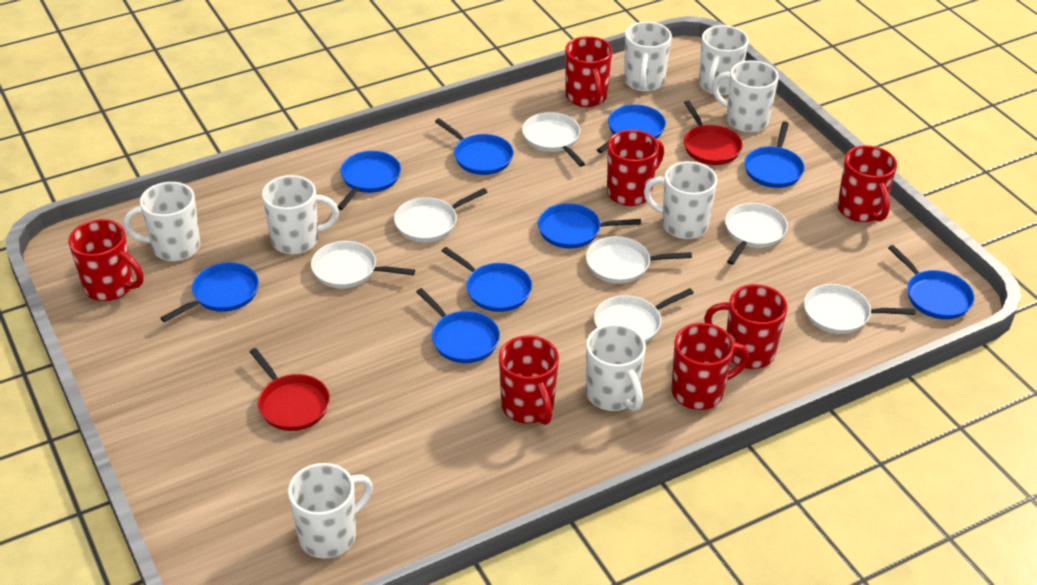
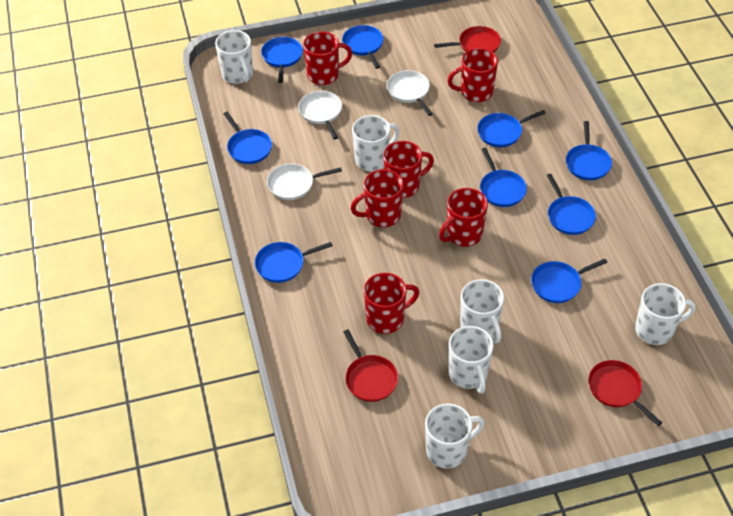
red mug: 7 -> 6
red pan: 2 -> 3
white mug: 8 -> 6
white pan: 7 -> 3

